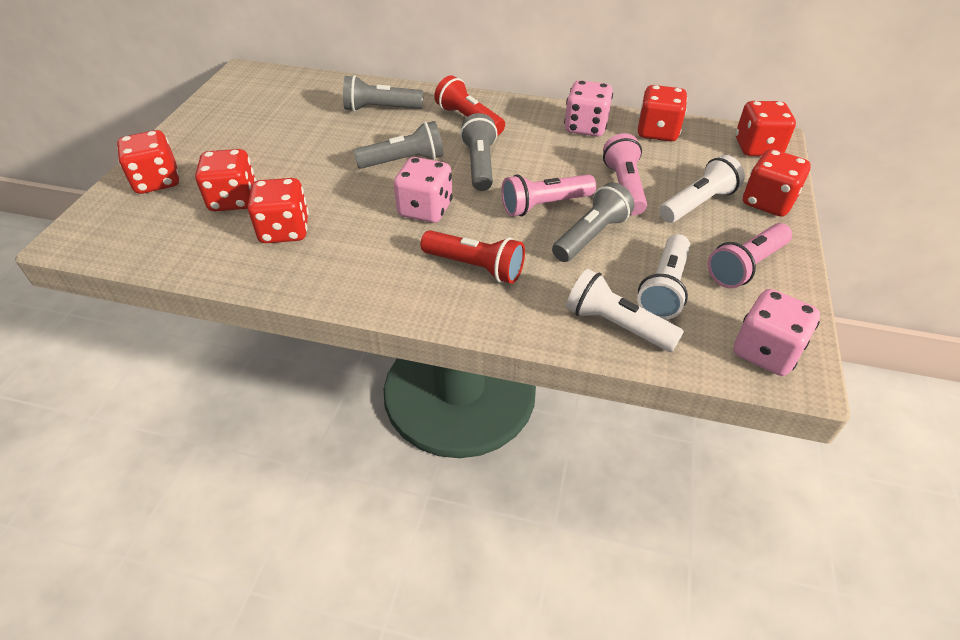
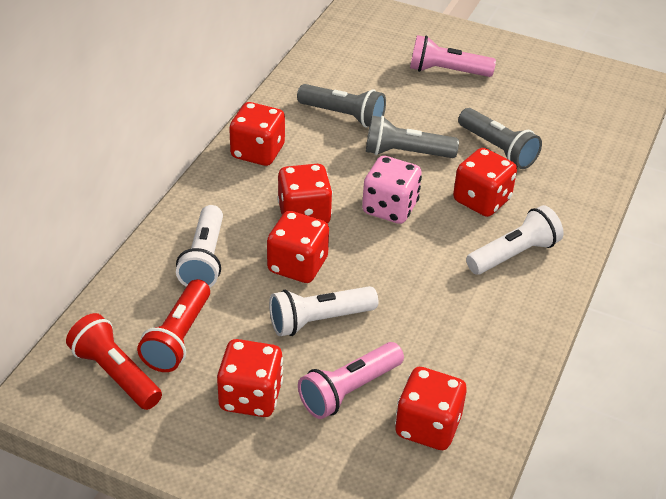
grey flashlight: 4 -> 3
pink dice: 3 -> 1
pink flashlight: 3 -> 2

